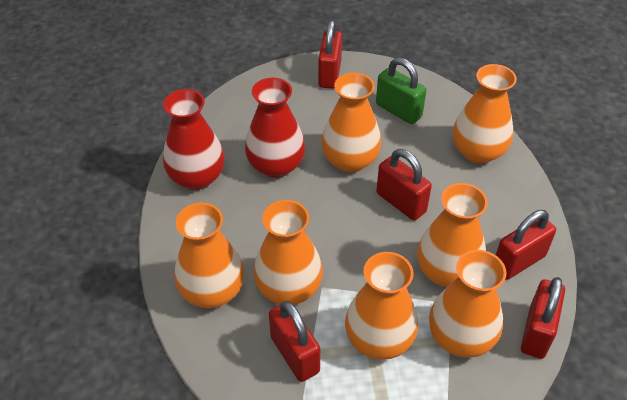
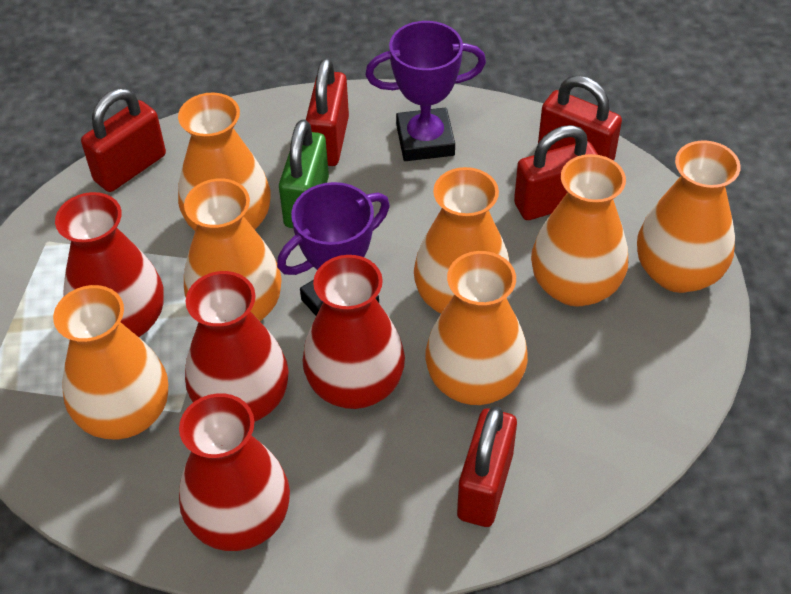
purple trophy: 0 -> 2
red vase: 2 -> 4

